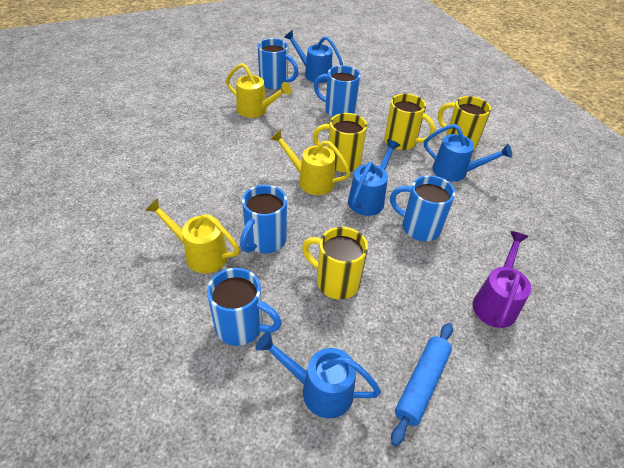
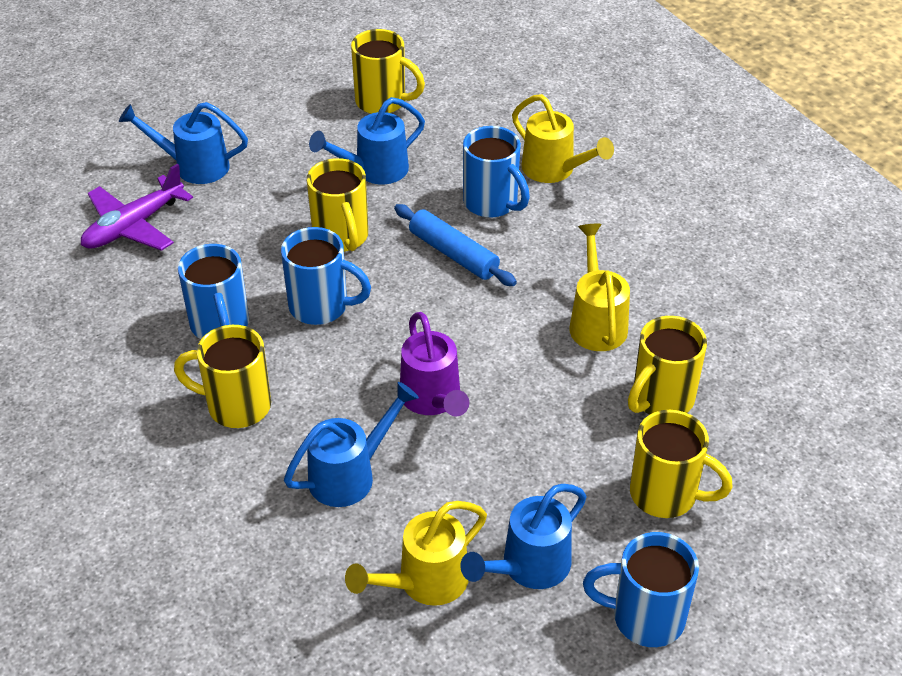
blue mug: 5 -> 4
purple plane: 0 -> 1
yellow mug: 4 -> 5

